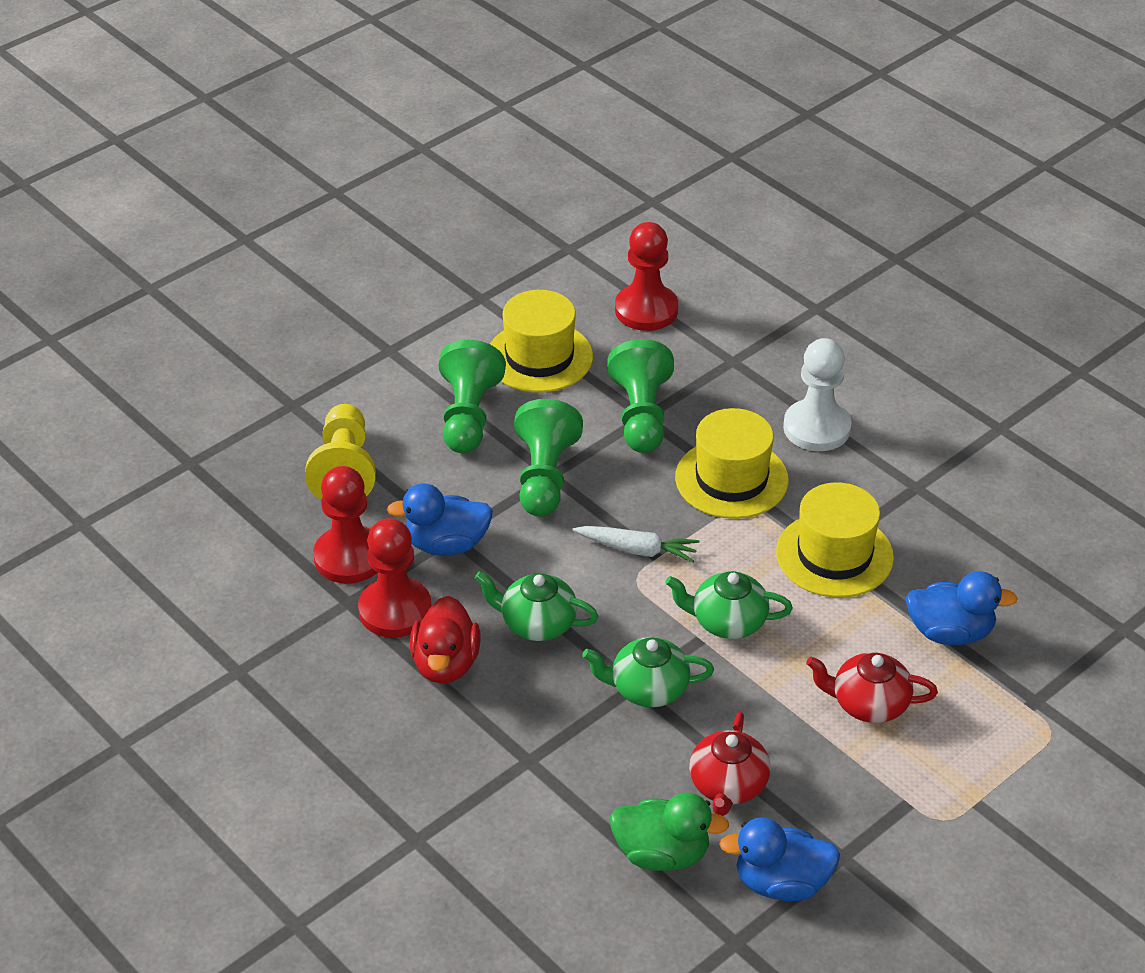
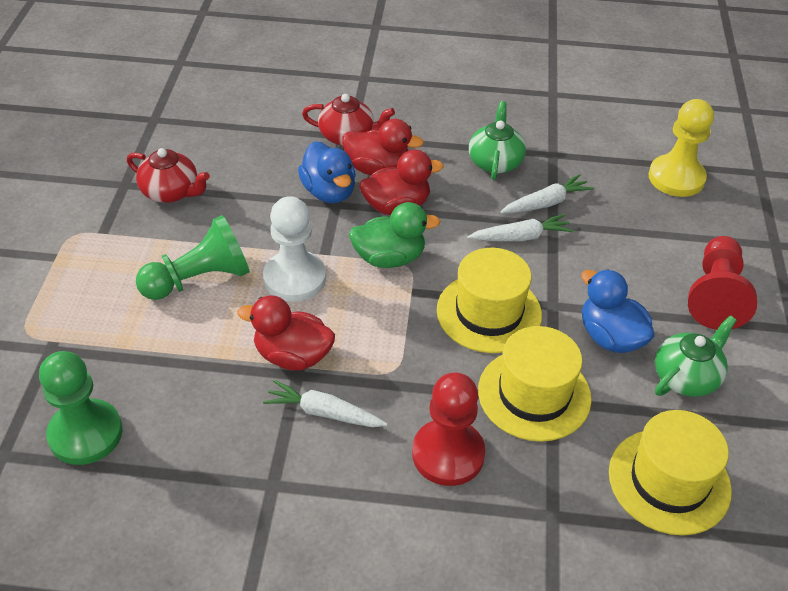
blue duck: 3 -> 2
green pawn: 3 -> 2
green teapot: 3 -> 2
red duck: 1 -> 3
red pawn: 3 -> 2
white carrot: 1 -> 3

